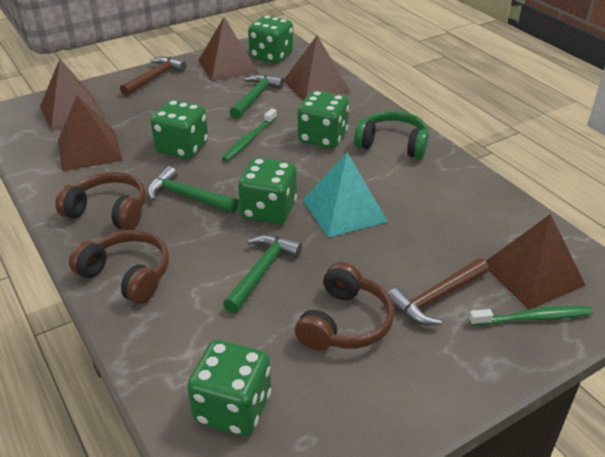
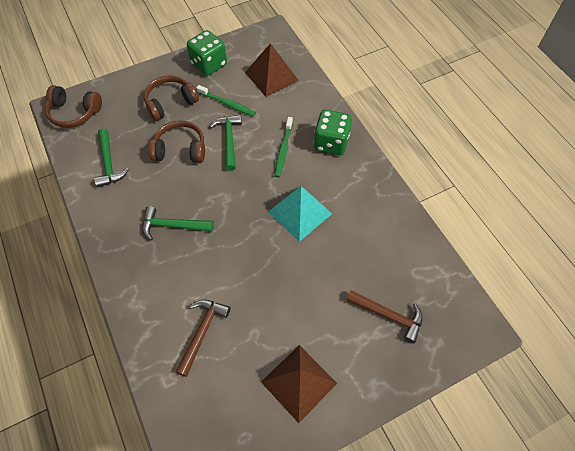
brown pyramid: 5 -> 2
green dice: 5 -> 2
green headphones: 1 -> 0

